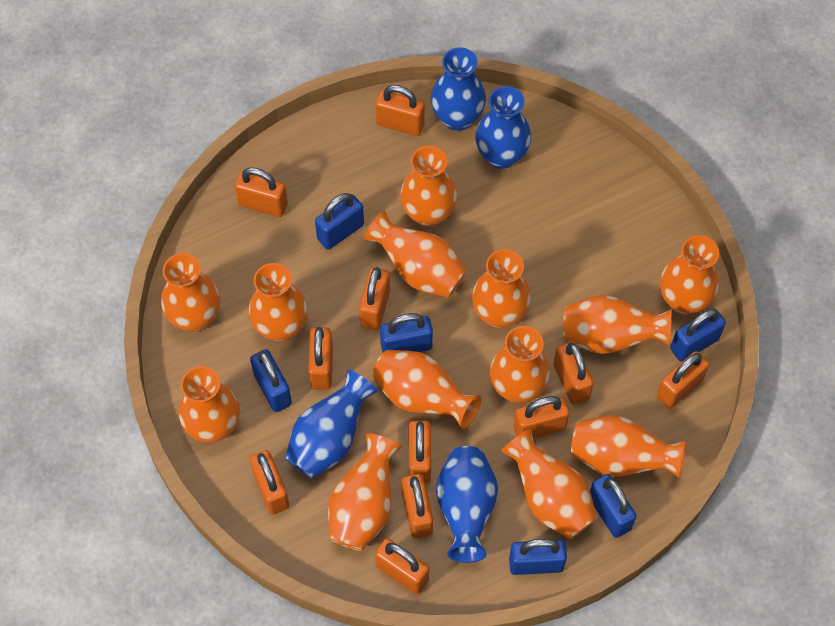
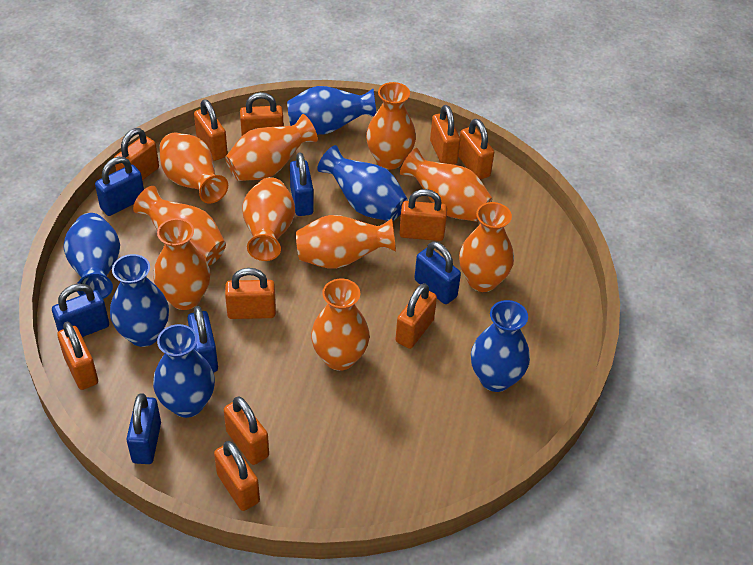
blue vase: 4 -> 6
orange vase: 13 -> 10

